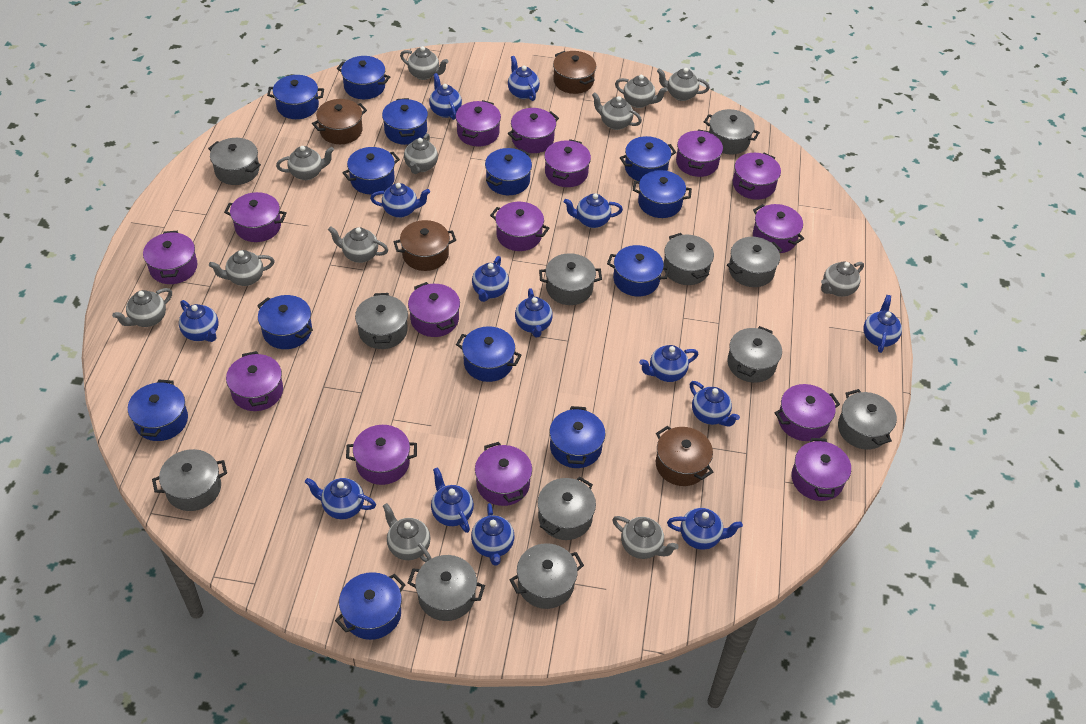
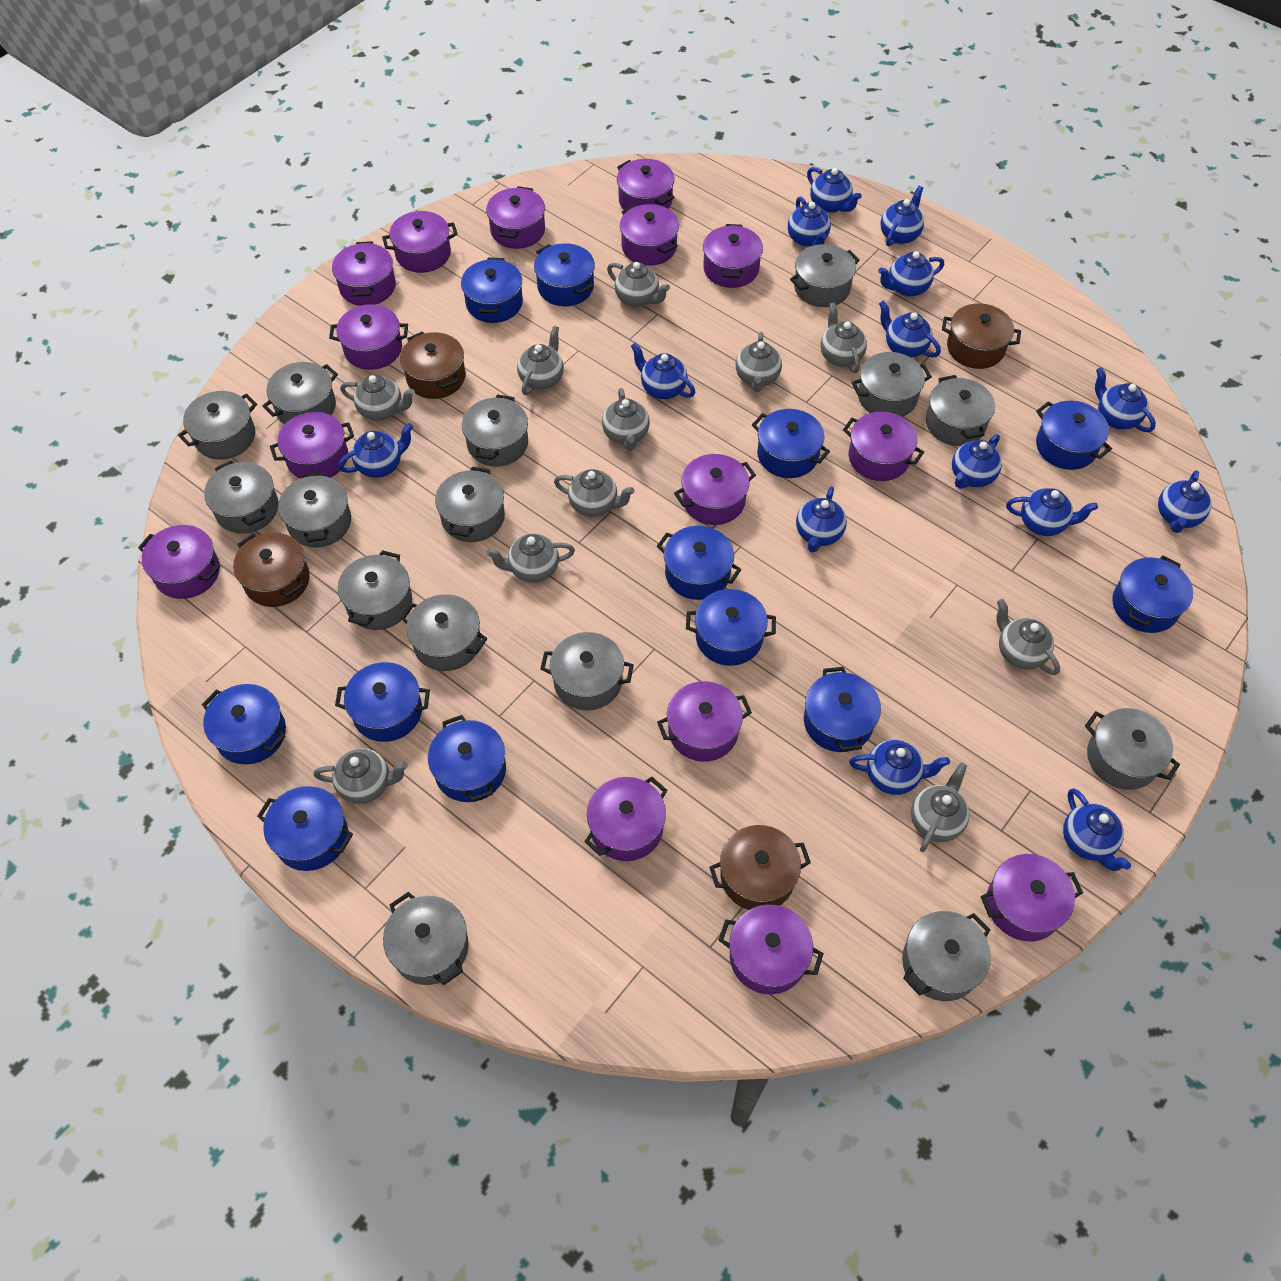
blue pot: 13 -> 12
grey pot: 12 -> 15
grey teapot: 12 -> 11

